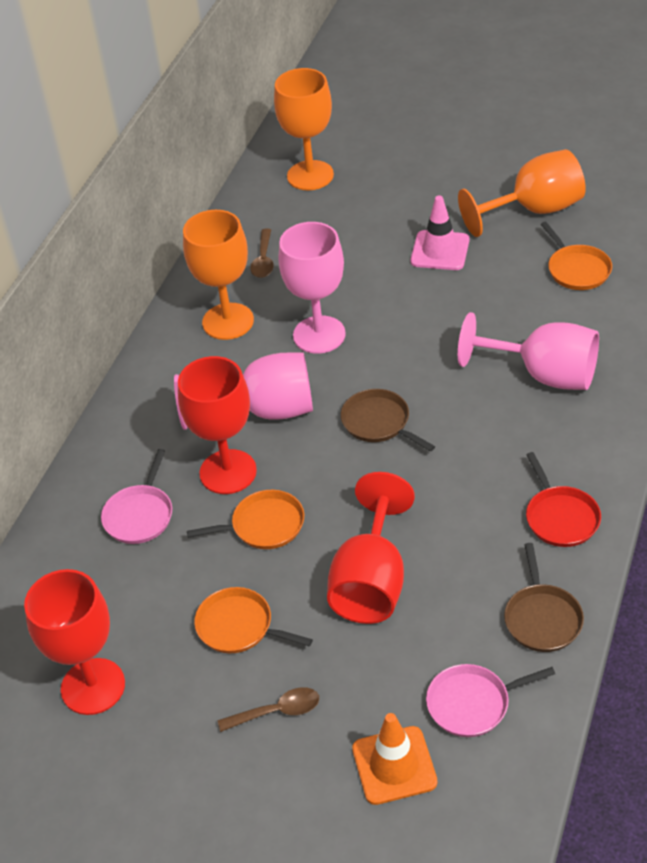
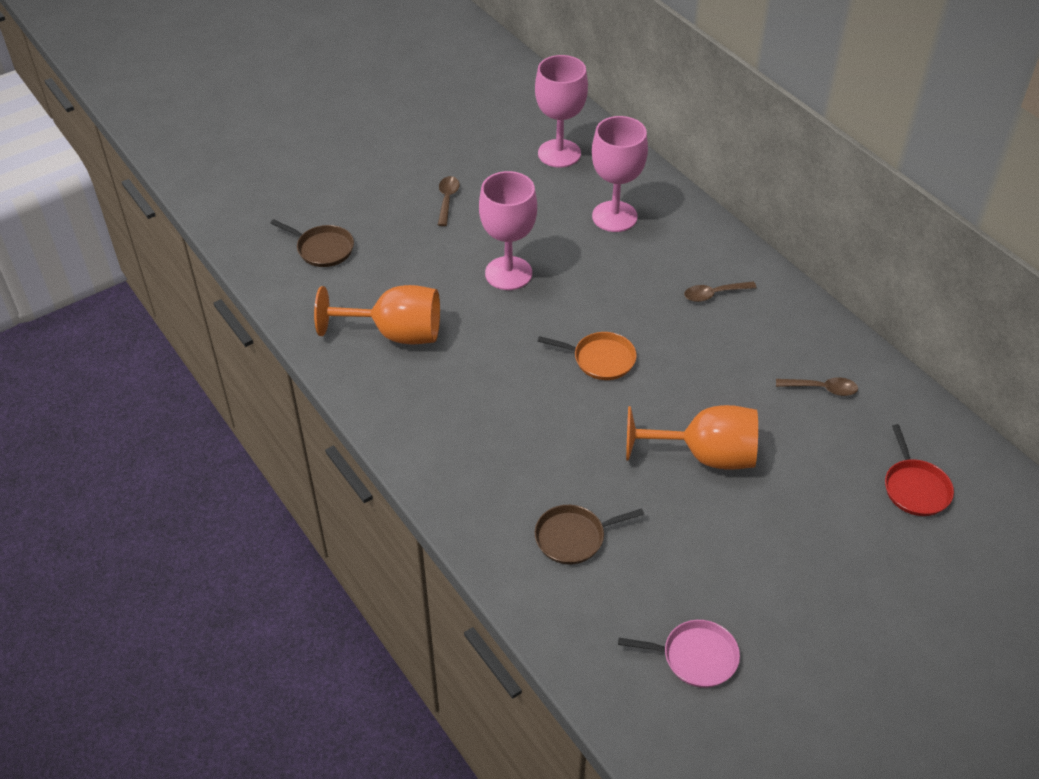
brown spoon: 2 -> 3
orange goblet: 3 -> 2
orange pan: 3 -> 1
orange traffic cone: 1 -> 0
pink pan: 2 -> 1
pink traffic cone: 1 -> 0
red goblet: 3 -> 0

